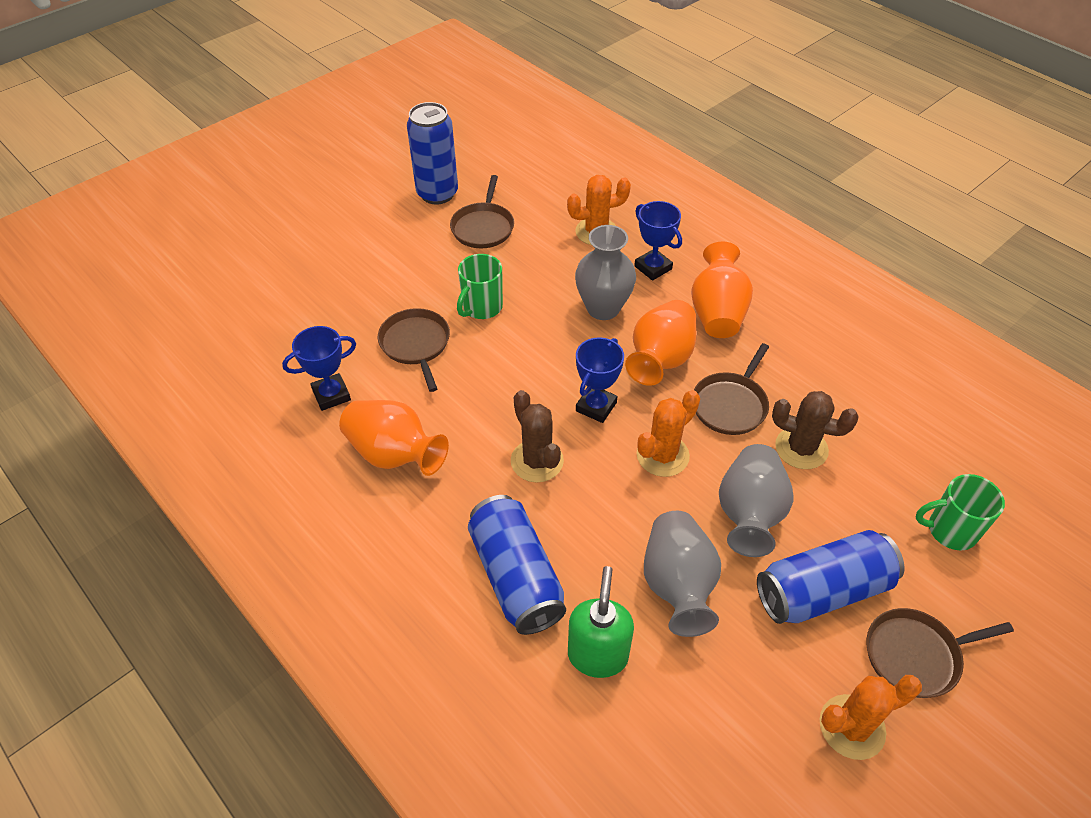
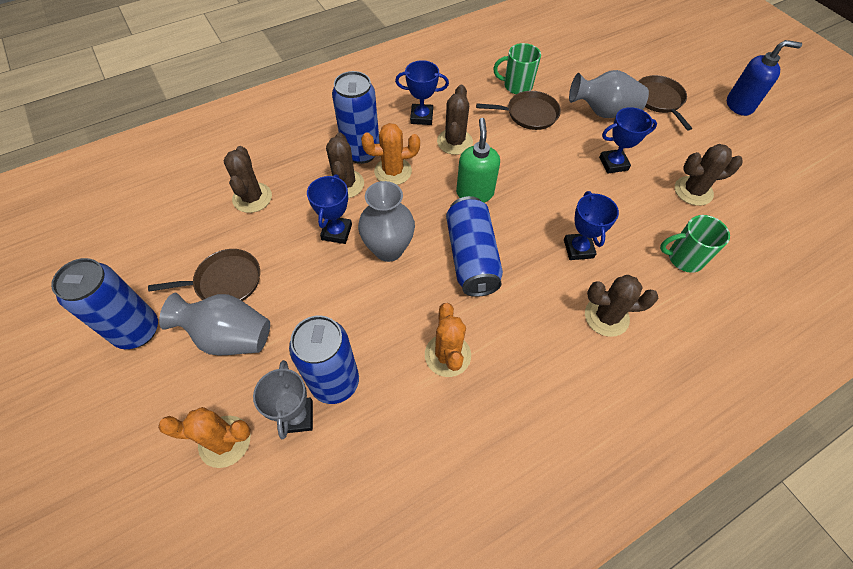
blue can: 3 -> 4
blue soap dispenser: 0 -> 1
blue trophy: 3 -> 4
brown cactus: 2 -> 5
brown pan: 4 -> 3
grey trophy: 0 -> 1
orange vase: 3 -> 0

